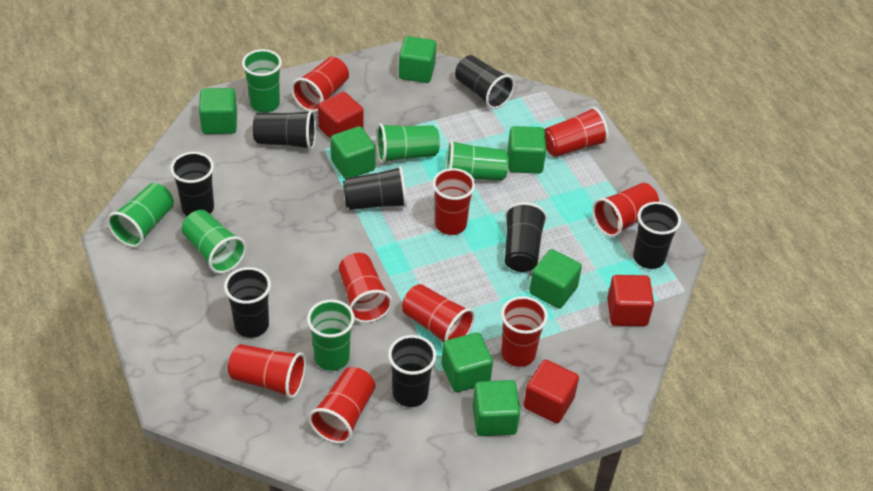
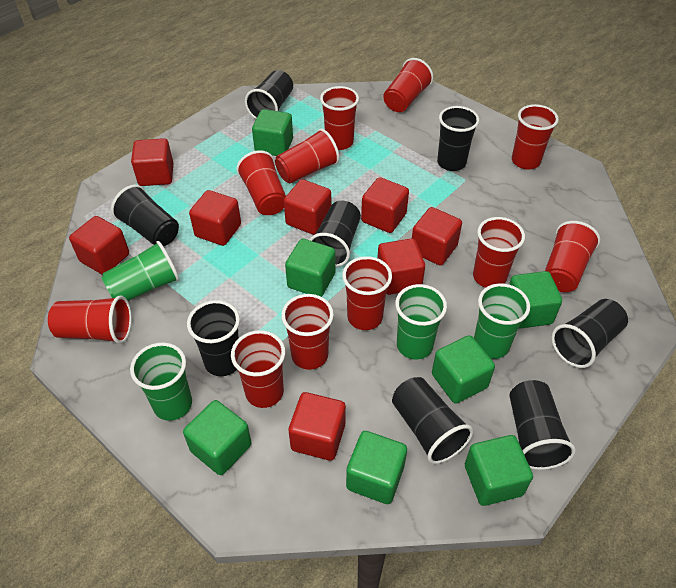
green cup: 6 -> 4
red cube: 3 -> 8
red cup: 9 -> 11

